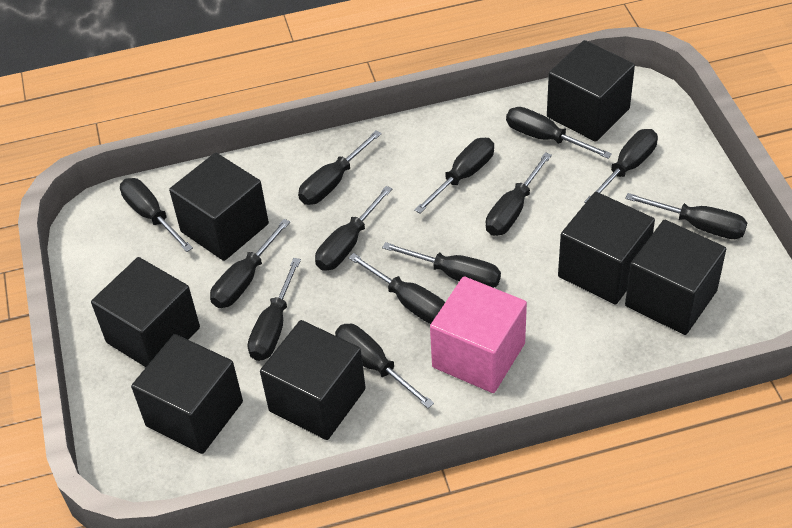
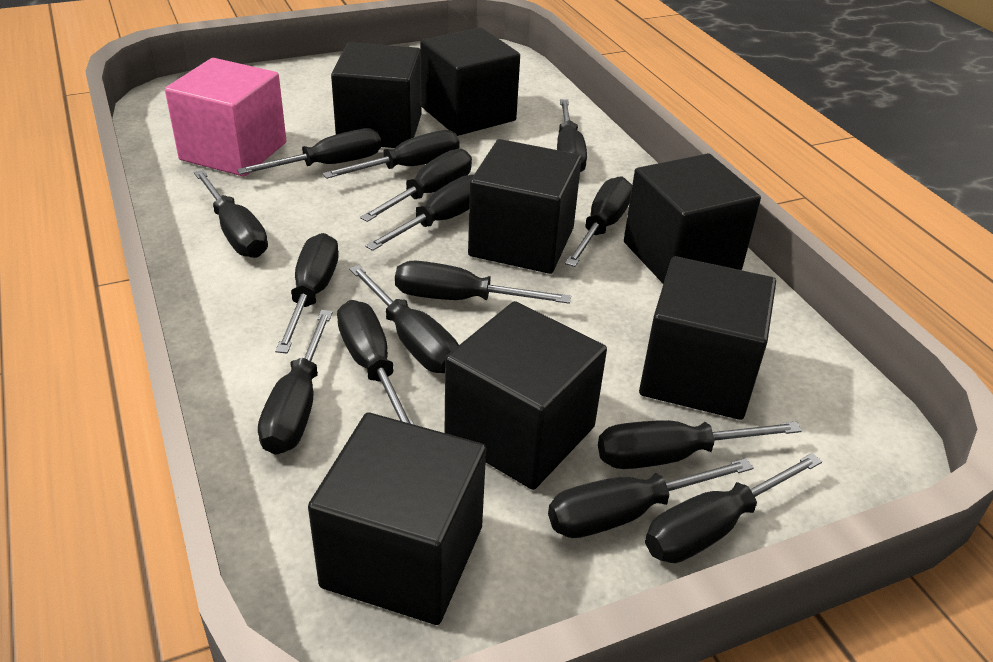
black screwdriver: 13 -> 15

